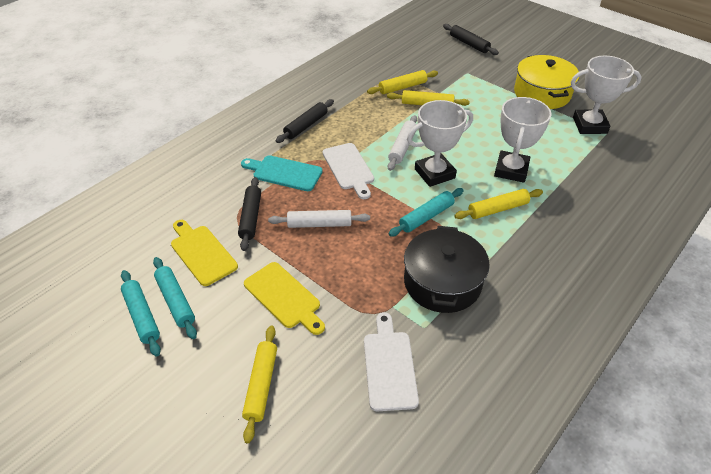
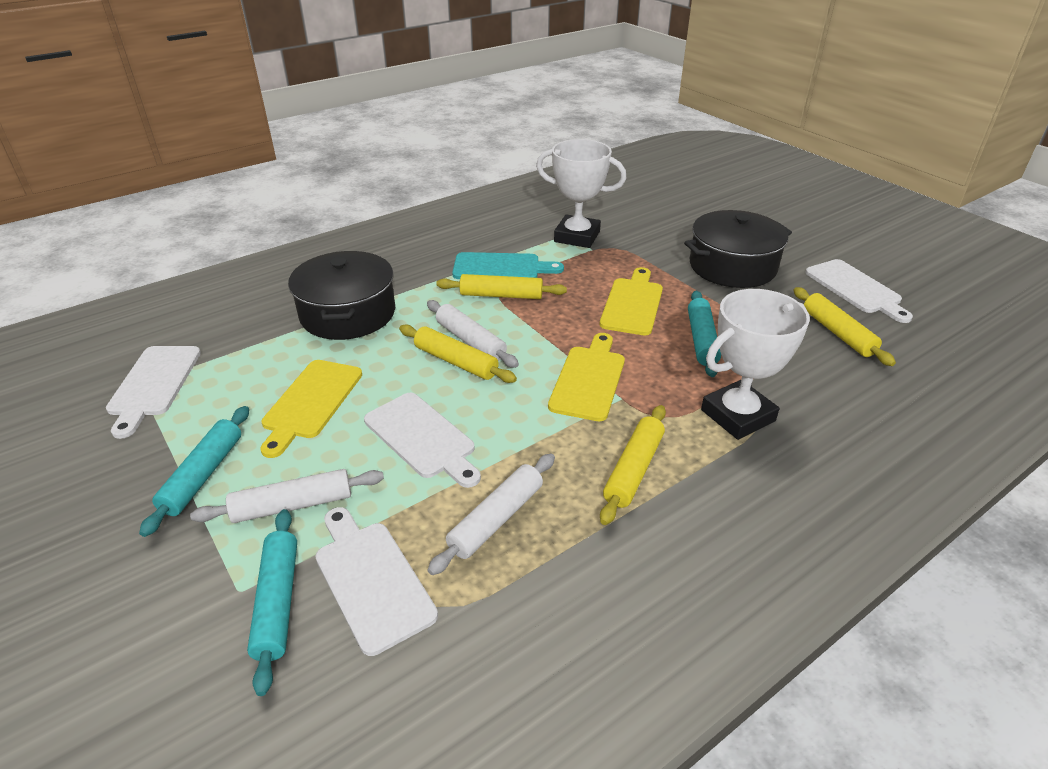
black pot: 1 -> 2
black rolling pin: 3 -> 0
white cutting board: 2 -> 4
white rolling pin: 2 -> 3
white trophy: 3 -> 2
yellow cutting board: 2 -> 3
yellow pot: 1 -> 0

